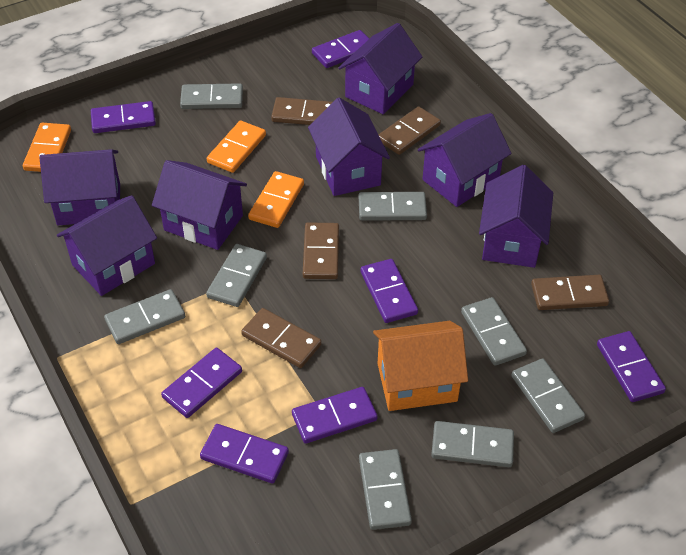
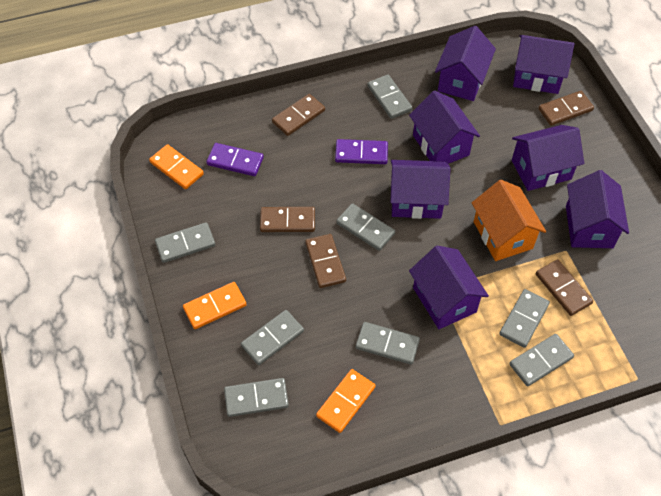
purple domino: 7 -> 2

